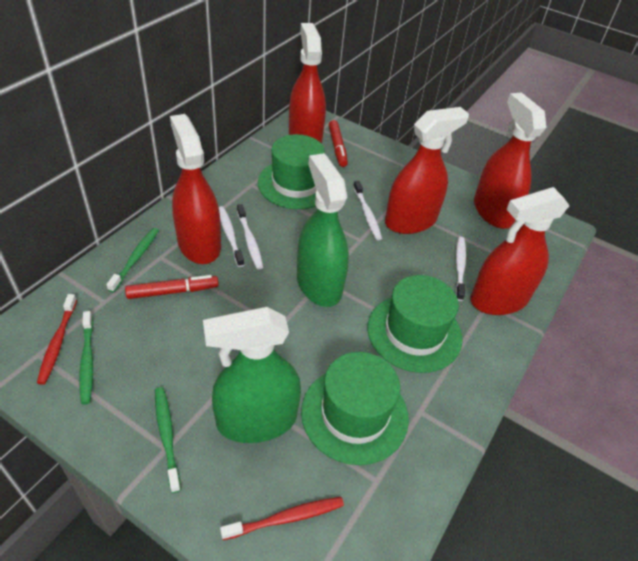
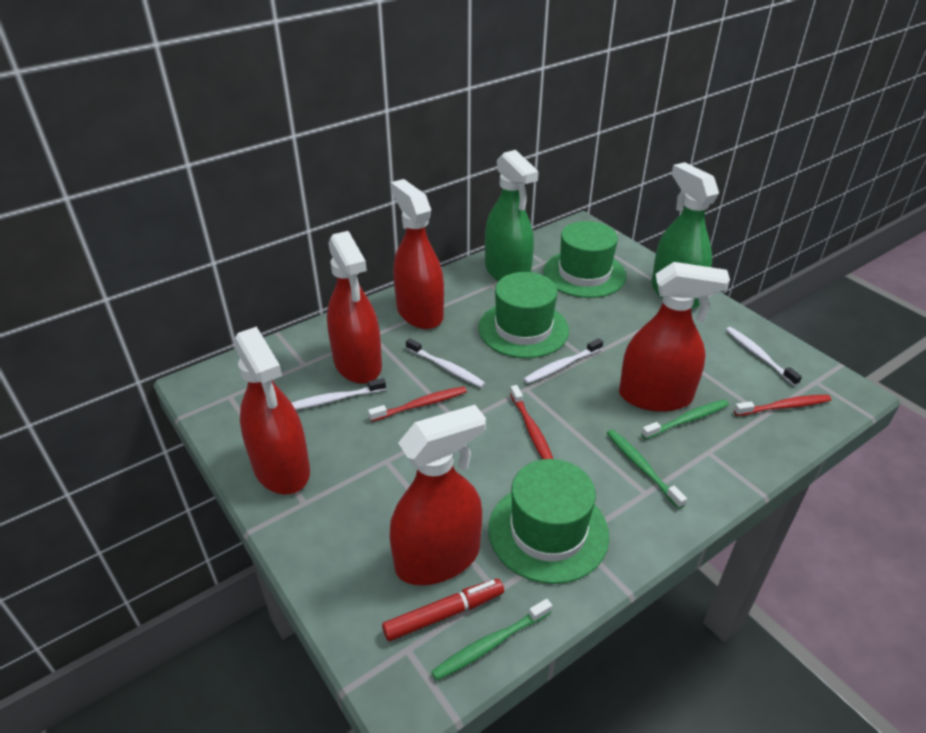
red marker: 2 -> 1
red toothbrush: 2 -> 3

